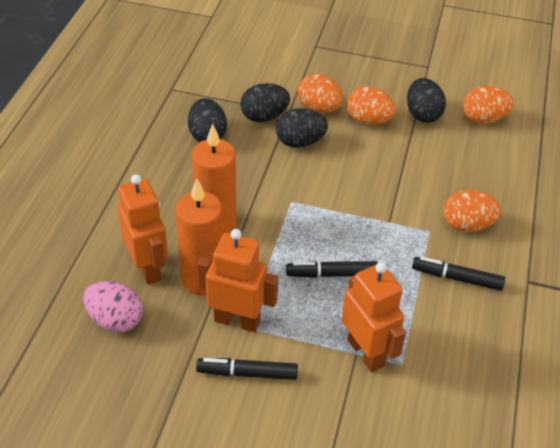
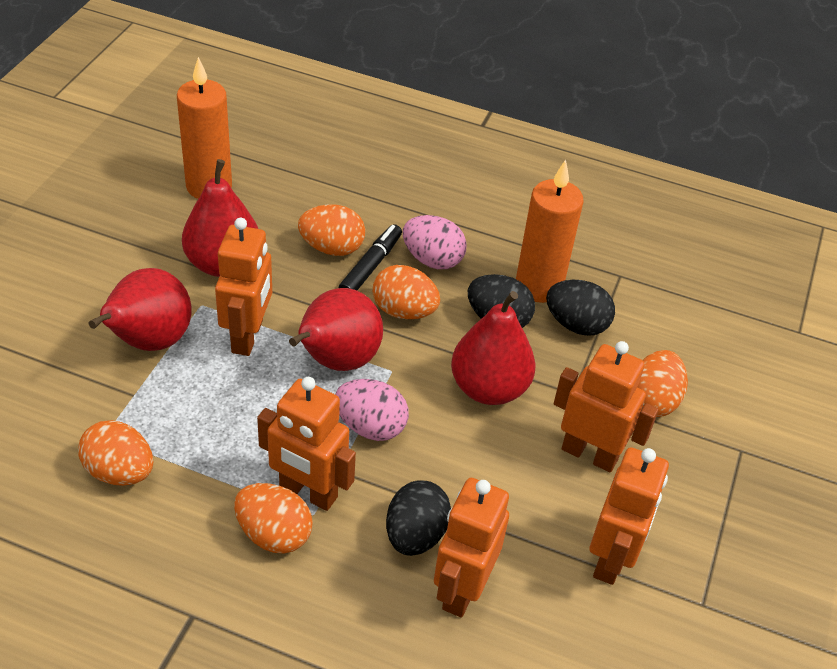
black egg: 4 -> 3
black marker: 3 -> 1
orange egg: 4 -> 5
orange robot: 3 -> 5
pink egg: 1 -> 2
red pear: 0 -> 4

